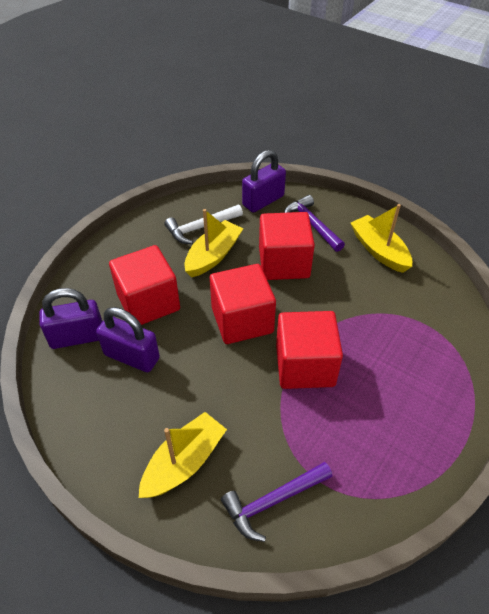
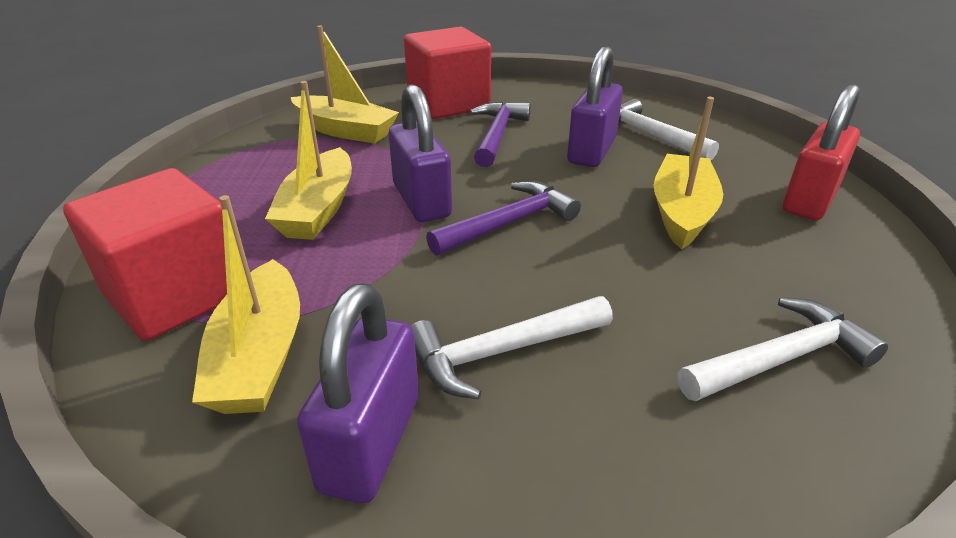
red cube: 4 -> 2
red padlock: 0 -> 1
white hammer: 1 -> 3
yellow boat: 3 -> 4

